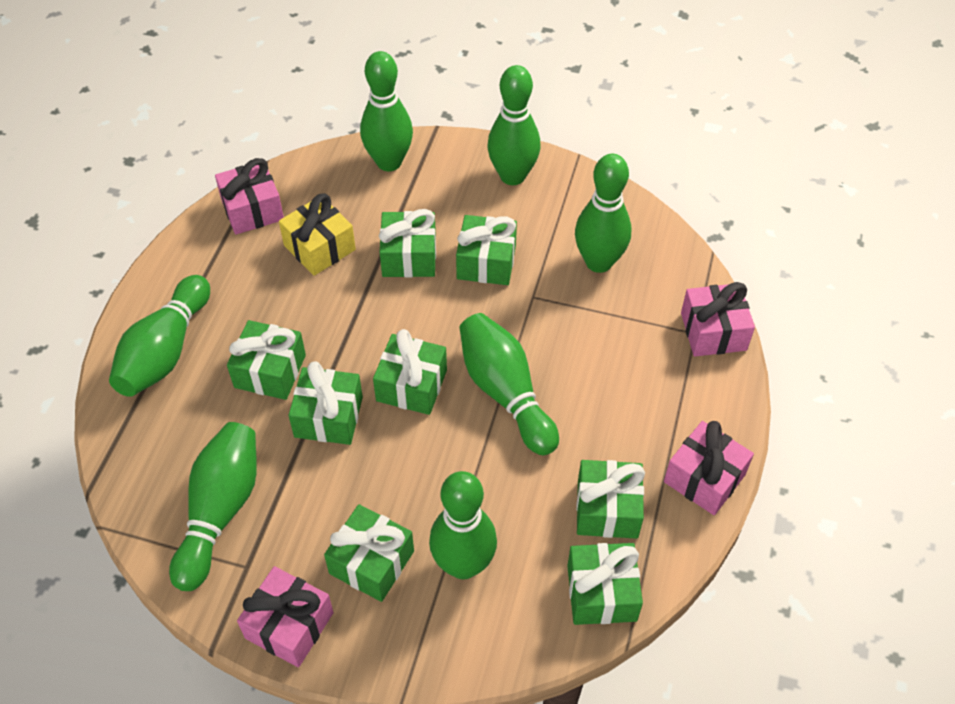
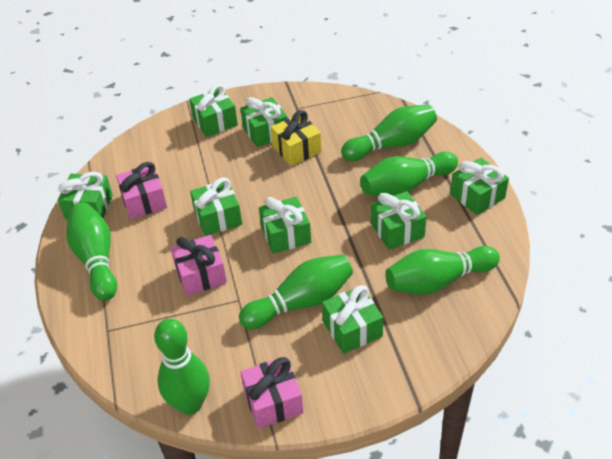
green bowling pin: 7 -> 6
pink gift: 4 -> 3

